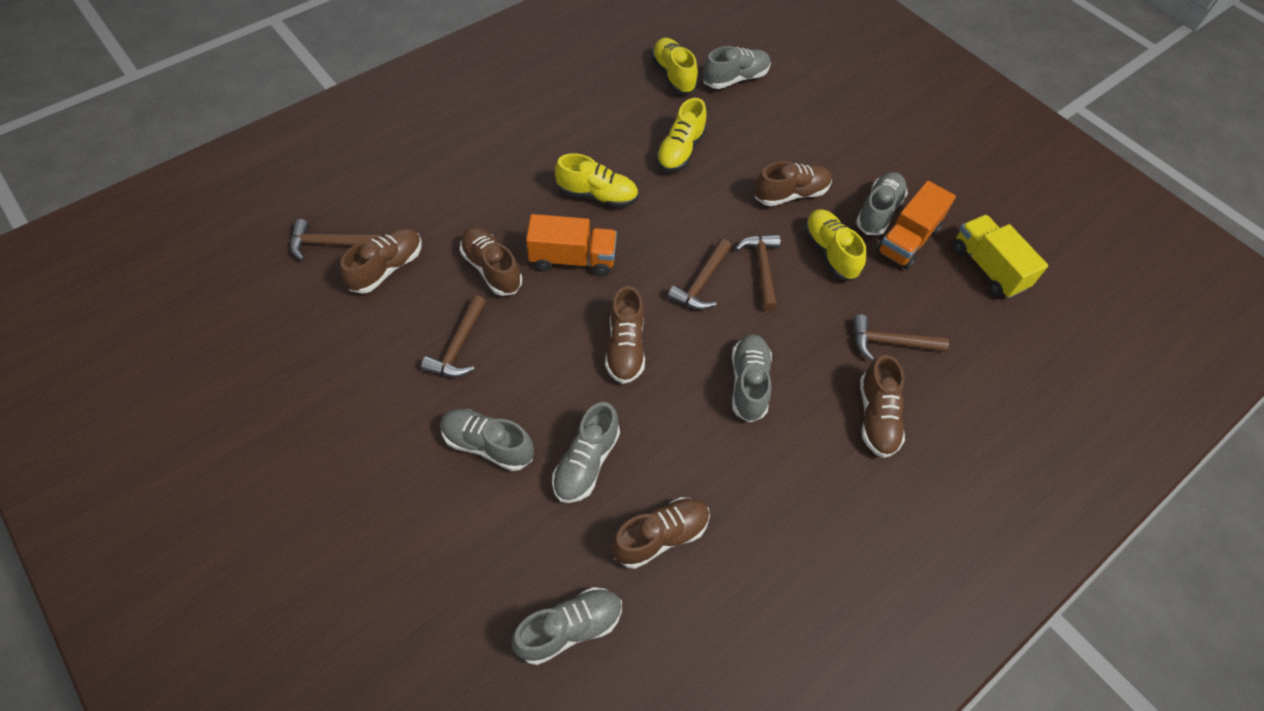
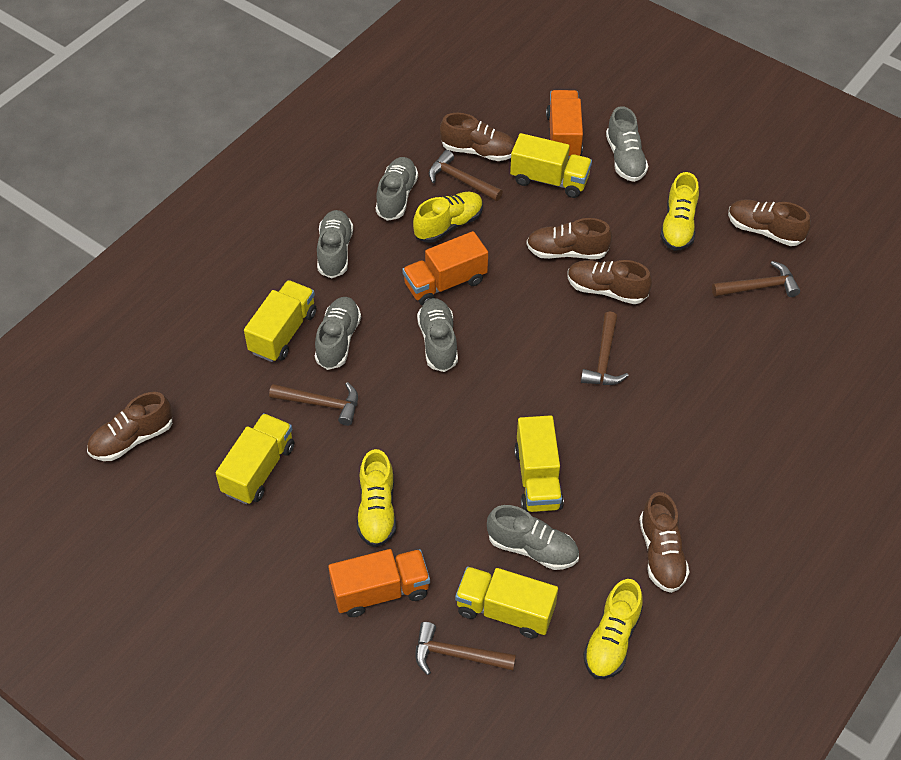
orange truck: 2 -> 3
yellow truck: 1 -> 5

